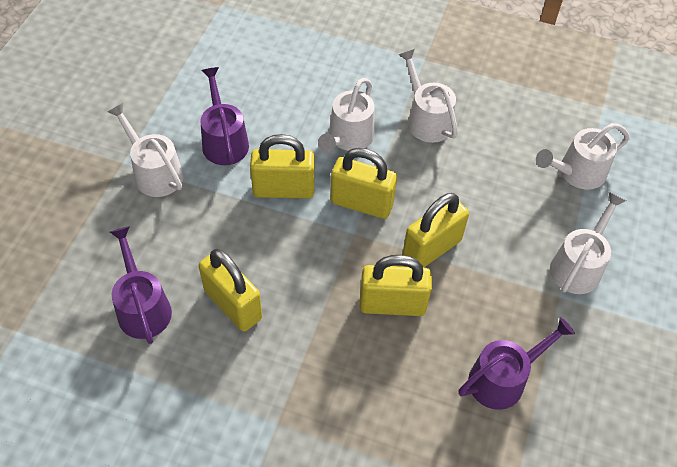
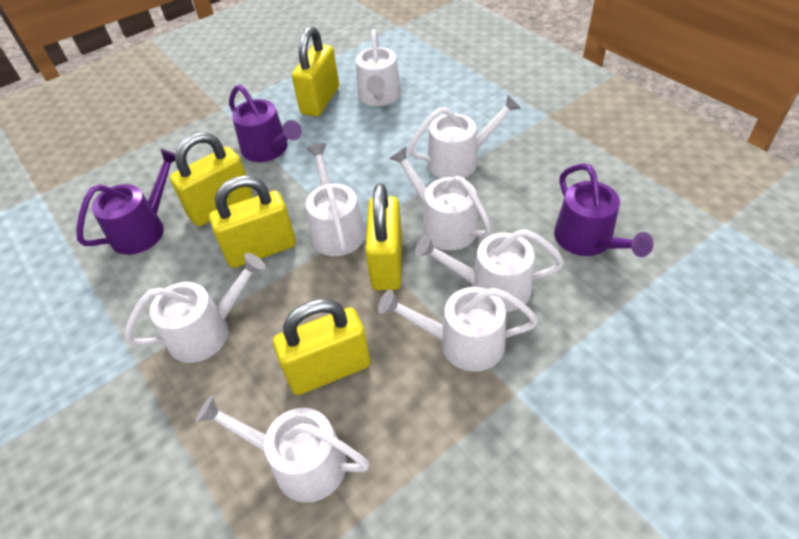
white watering can: 5 -> 8

